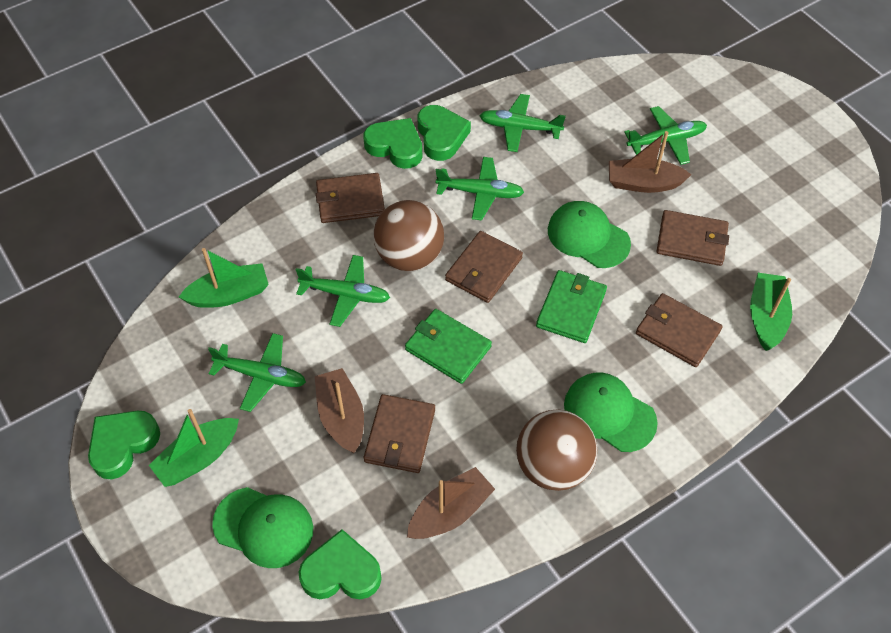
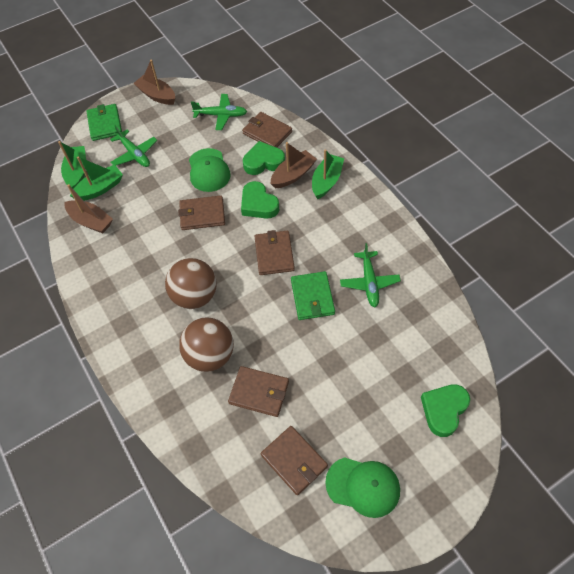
green cap: 3 -> 2
green heart: 4 -> 3
green plane: 5 -> 3

